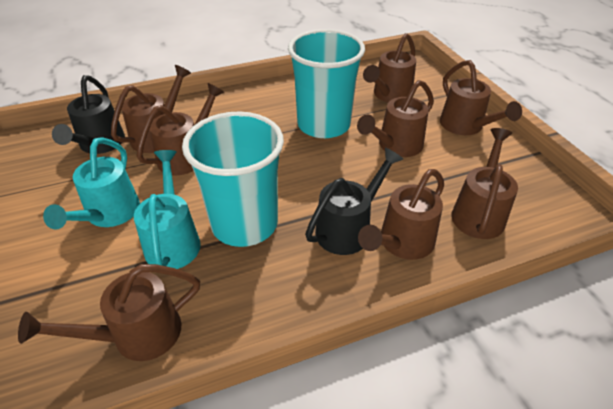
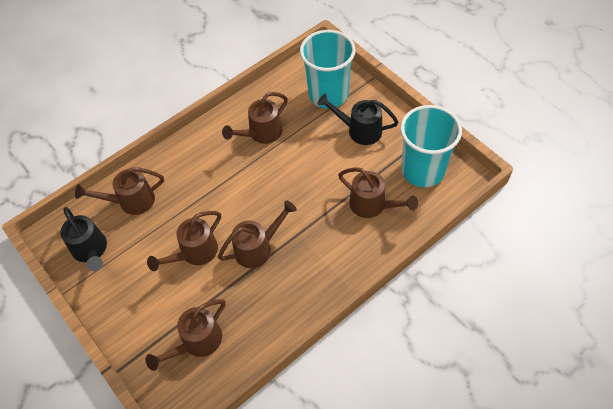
brown watering can: 8 -> 6
turquoise watering can: 2 -> 0

